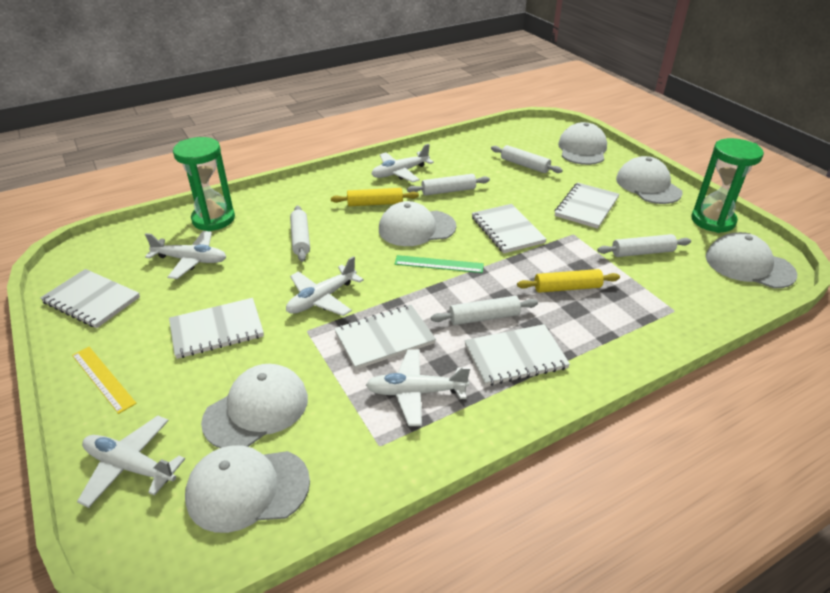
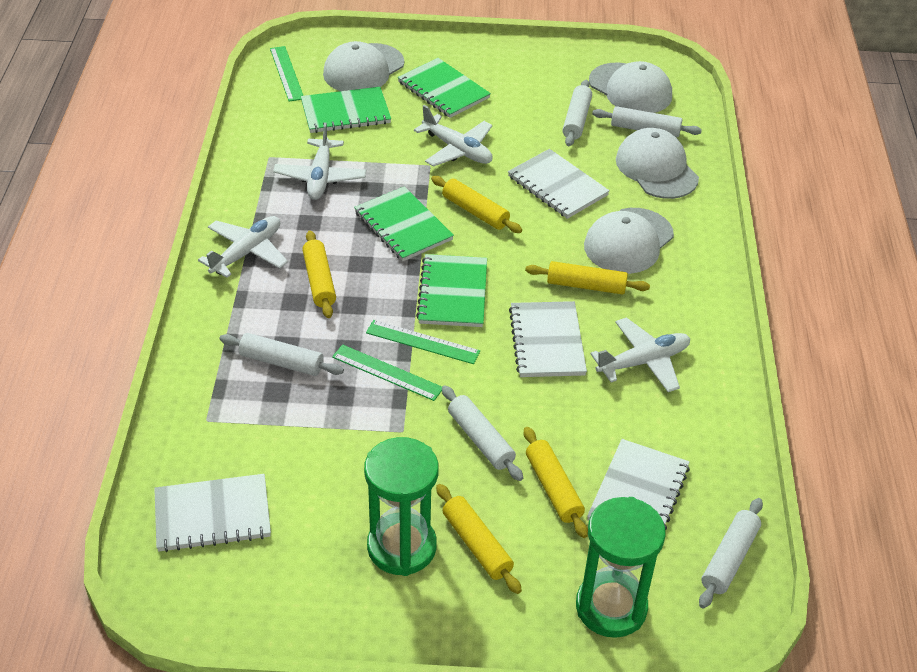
green notebook: 0 -> 4
green ruler: 1 -> 3
white cap: 6 -> 4
white notebook: 6 -> 4
white plane: 5 -> 4
yellow rolling pin: 2 -> 5
yellow ruler: 1 -> 0

